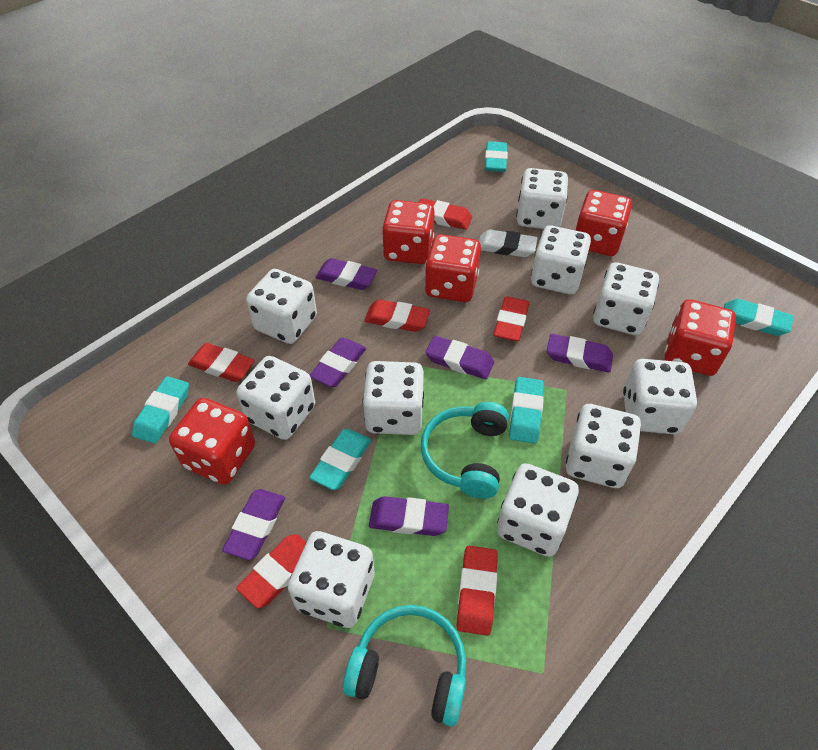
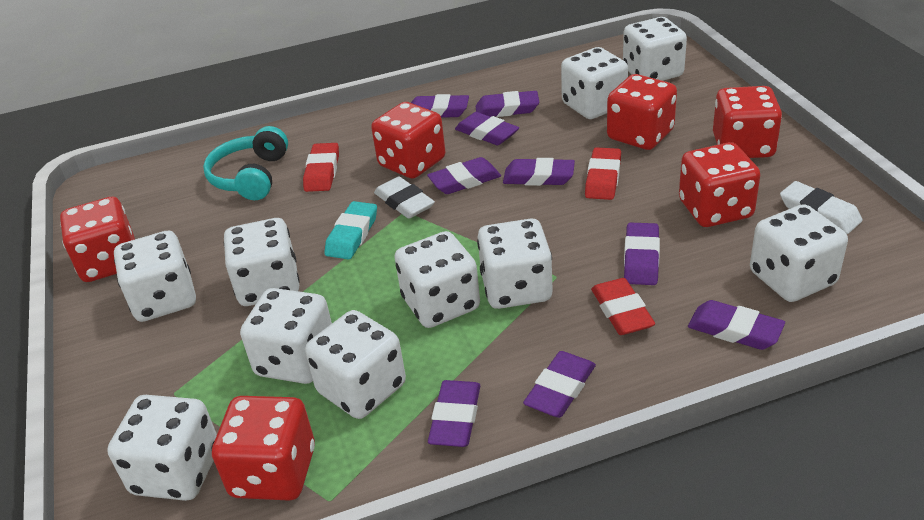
purple eraser: 6 -> 9
red dice: 5 -> 6
red eraser: 6 -> 3
turquoise eraser: 5 -> 1
turquoise headphones: 2 -> 1
white eraser: 1 -> 2

